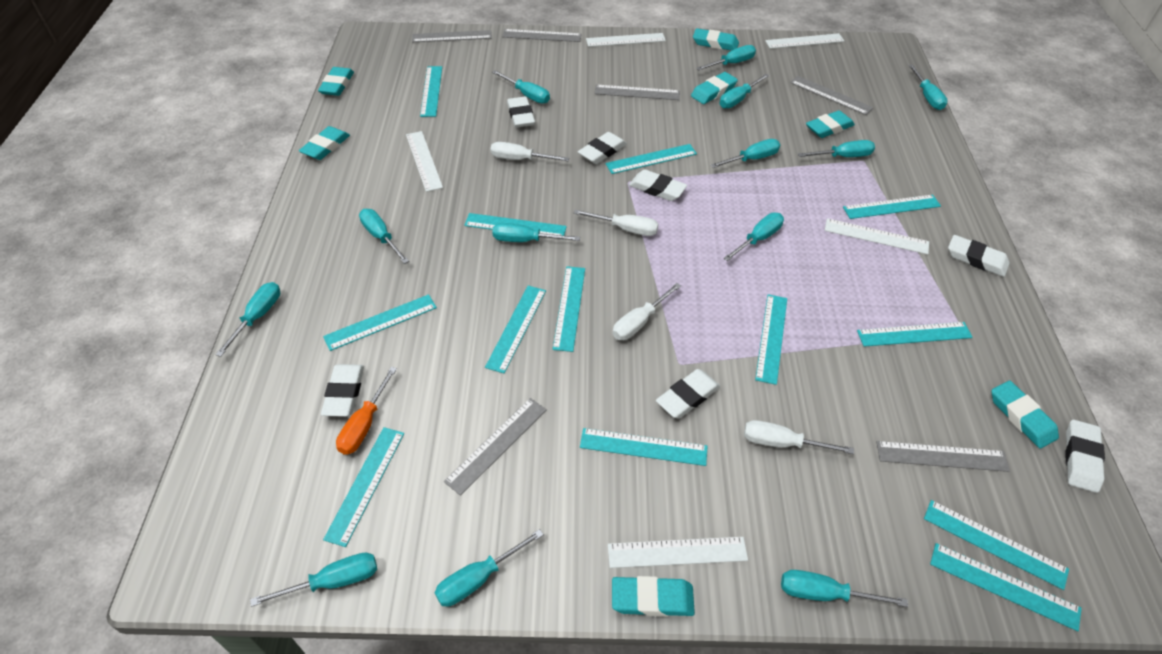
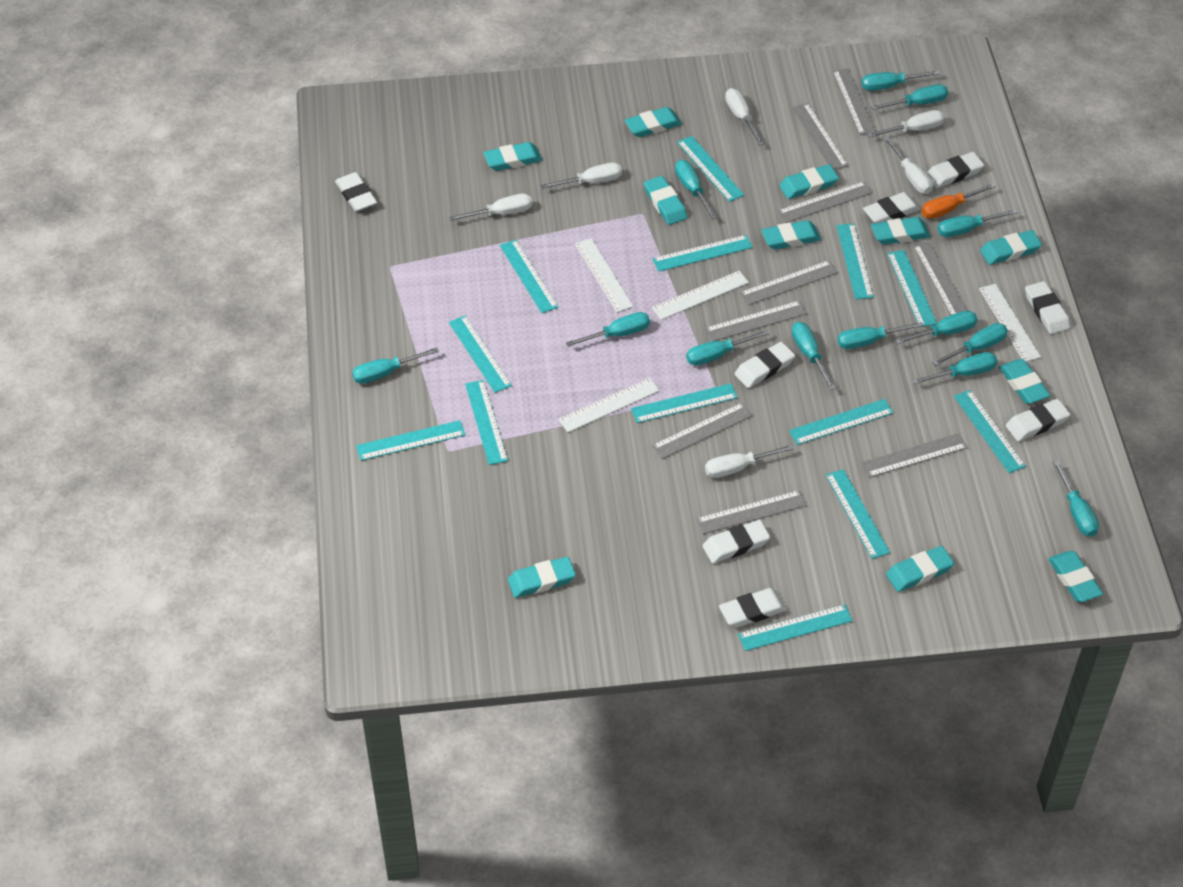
grey ruler: 6 -> 9
turquoise eraser: 7 -> 11
white eraser: 7 -> 8
white ruler: 5 -> 4
white screwdriver: 4 -> 6

